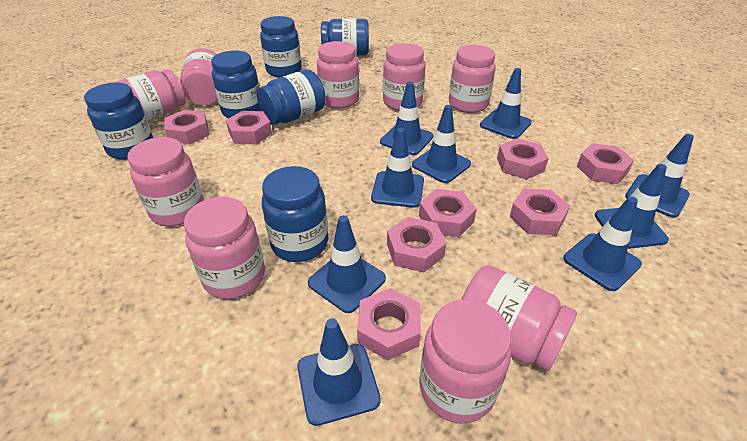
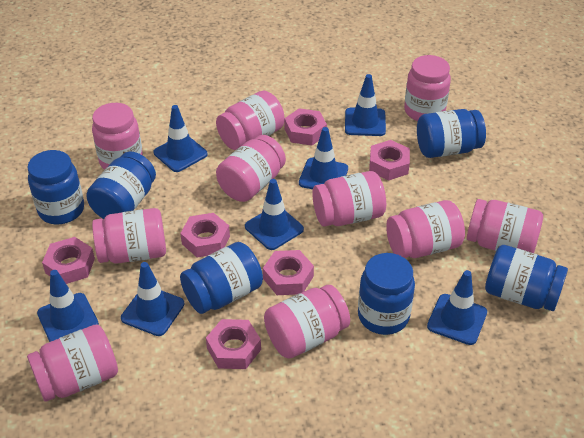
blue traffic cone: 9 -> 7
pink jar: 9 -> 10
pink nut: 8 -> 6

